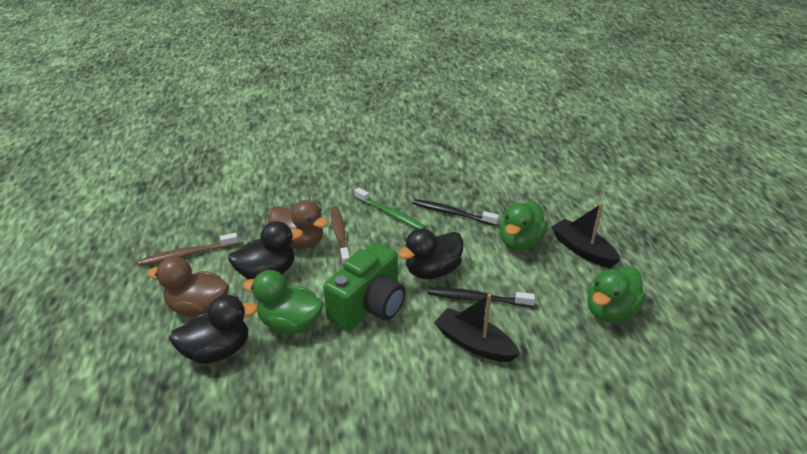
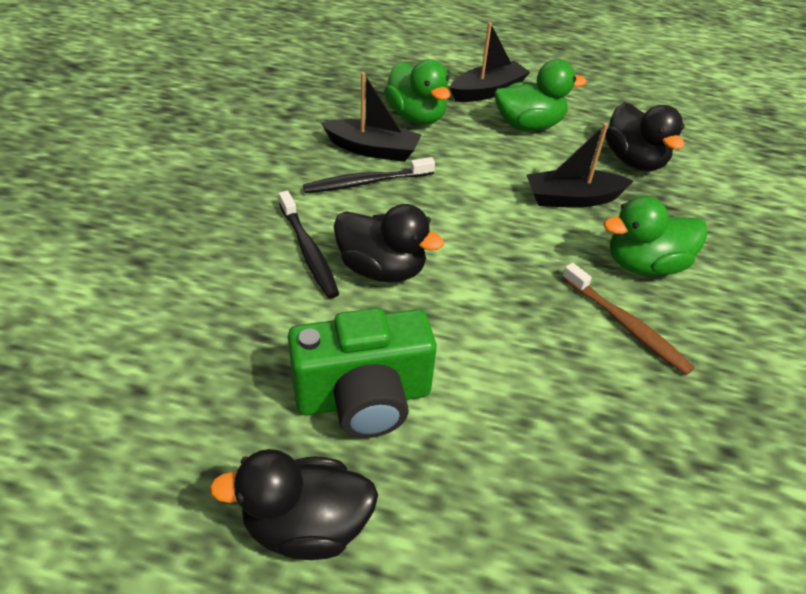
black boat: 2 -> 3
brown duck: 2 -> 0
brown toothbrush: 2 -> 1
green toothbrush: 1 -> 0

